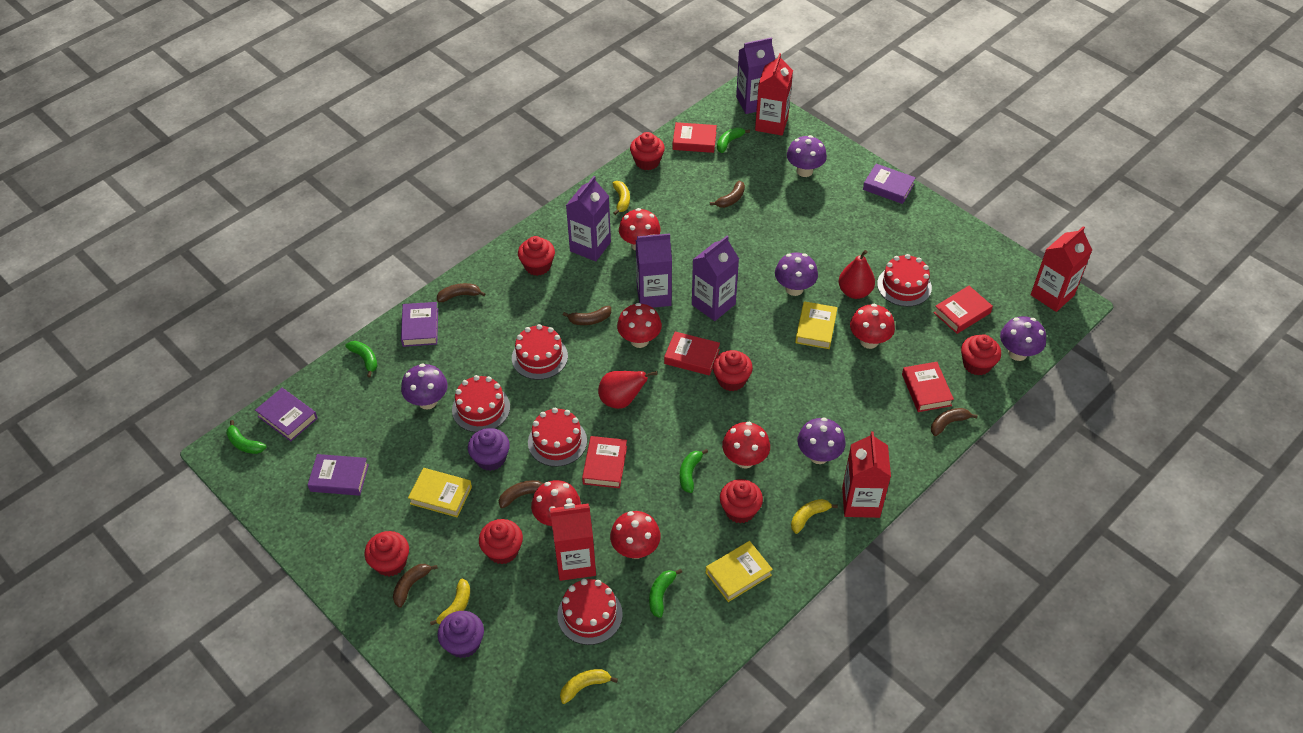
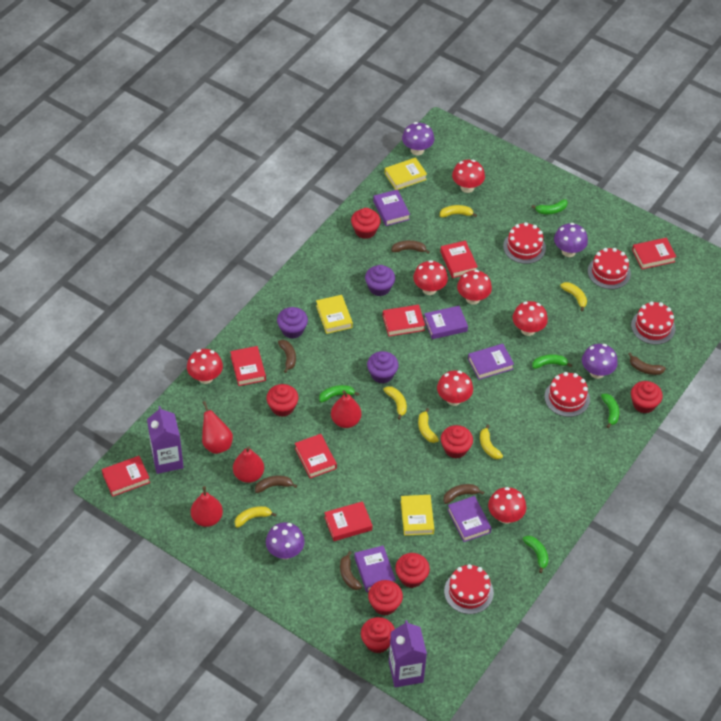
purple book: 4 -> 5
purple carton: 4 -> 2
purple cupcake: 2 -> 3
purple mushroom: 5 -> 4
red book: 5 -> 7
red carton: 4 -> 0
red mushroom: 6 -> 7
red pear: 2 -> 4
yellow banana: 4 -> 6

